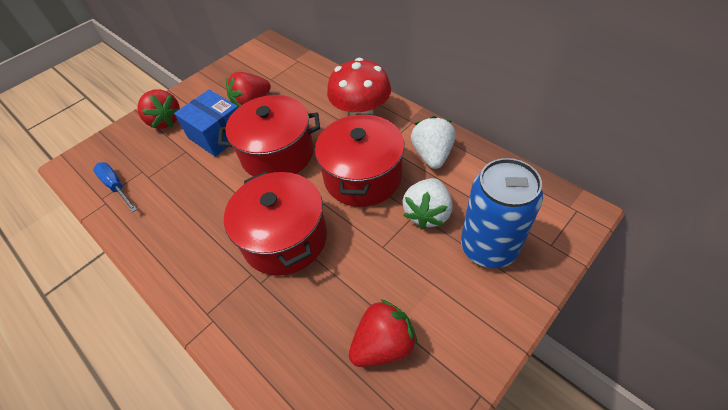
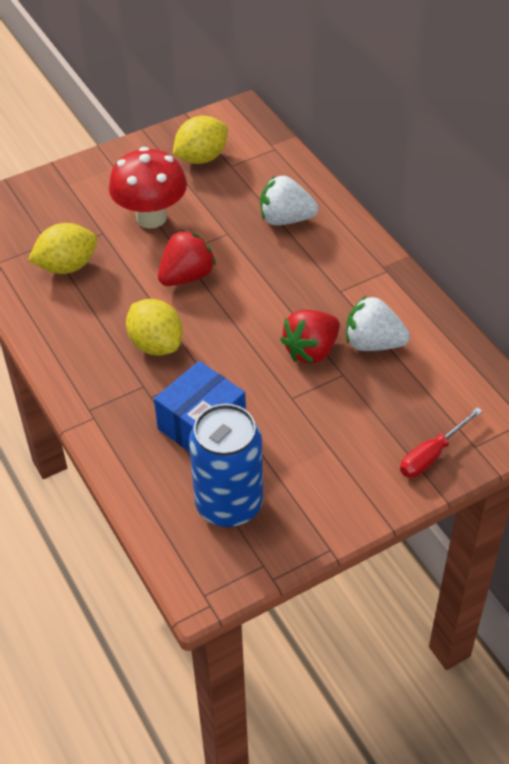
blue screwdriver: 1 -> 0
red pot: 3 -> 0
red screwdriver: 0 -> 1
red strawberry: 3 -> 2
yellow lemon: 0 -> 3

